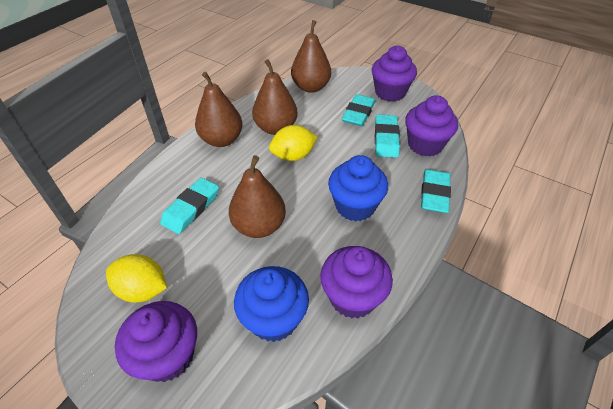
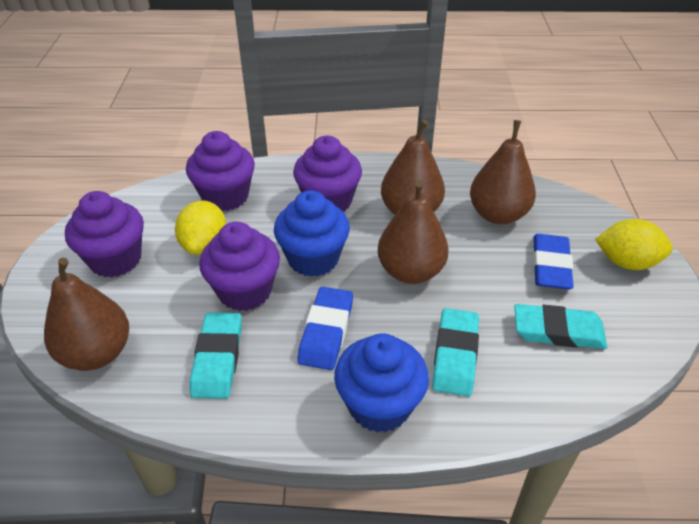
blue eraser: 0 -> 2
turquoise eraser: 4 -> 3

